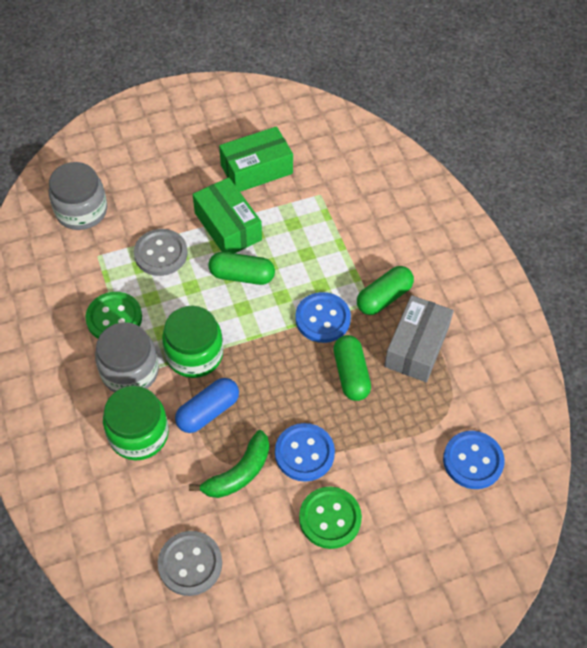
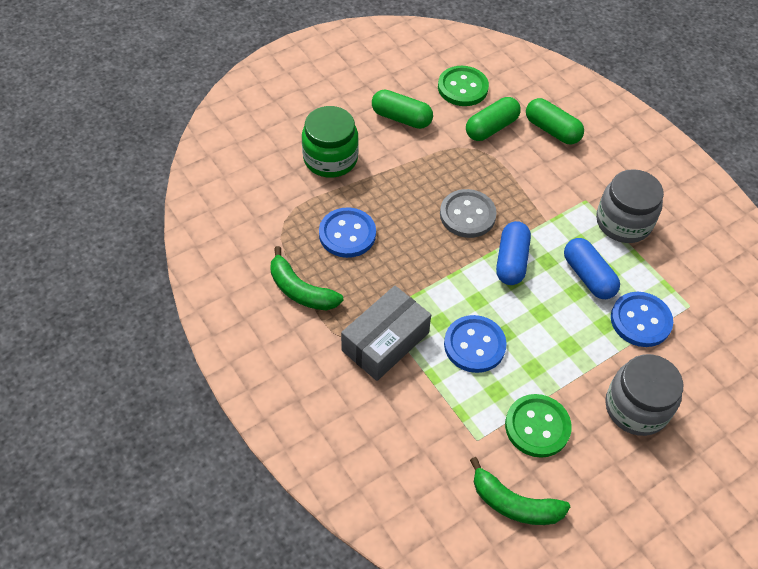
blue capsule: 1 -> 2
green banana: 1 -> 2
green box: 2 -> 0
green jar: 2 -> 1
grey button: 2 -> 1

